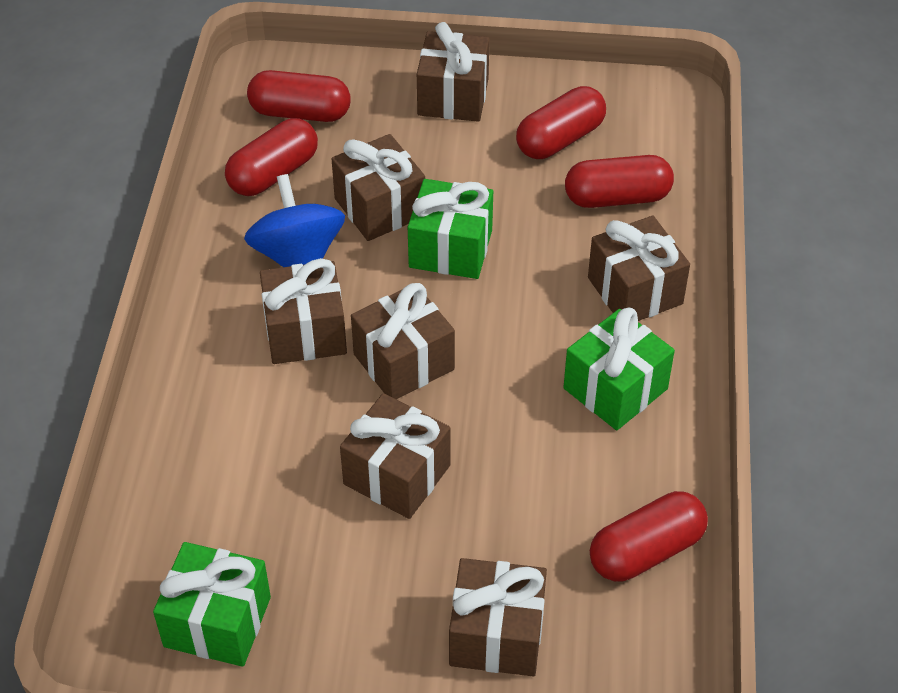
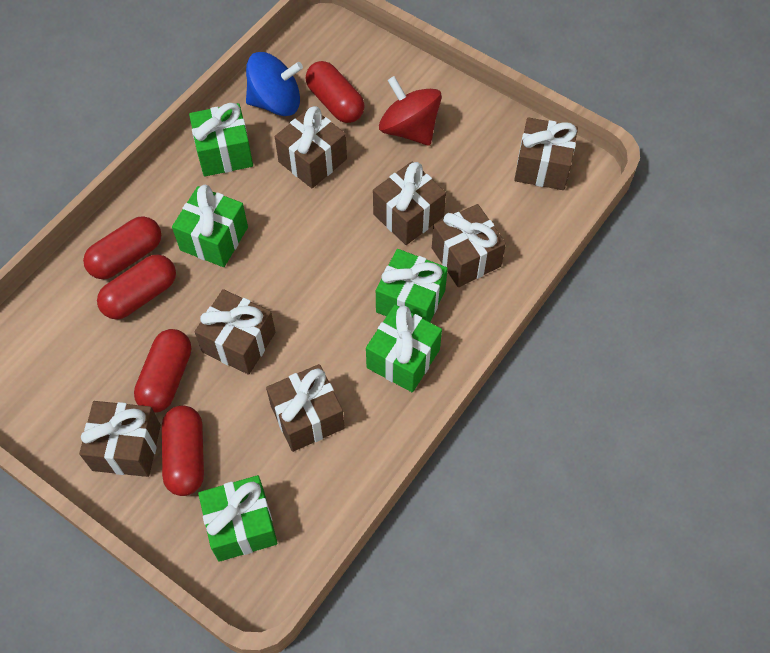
green gift: 3 -> 5
red spinning top: 0 -> 1

